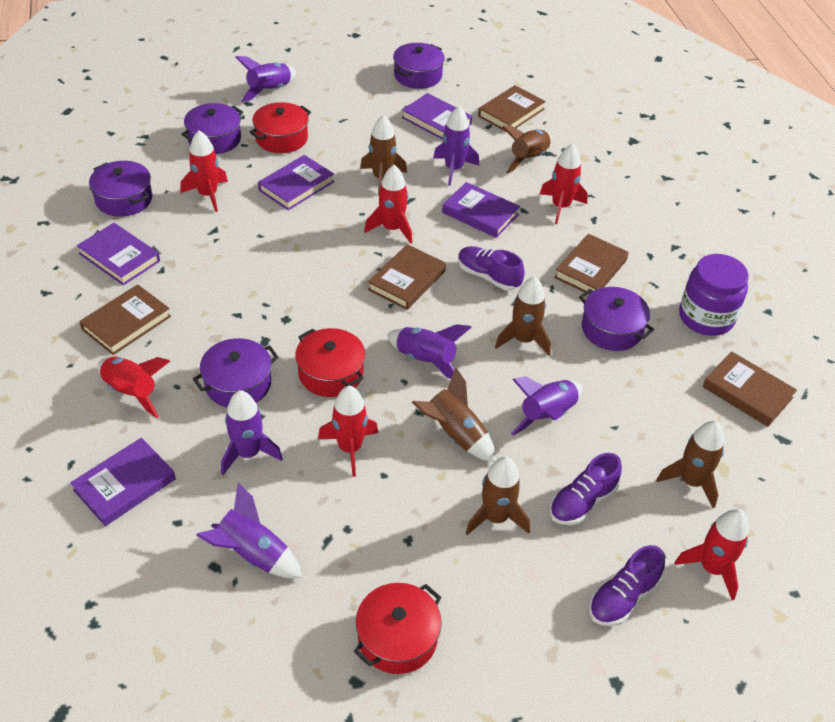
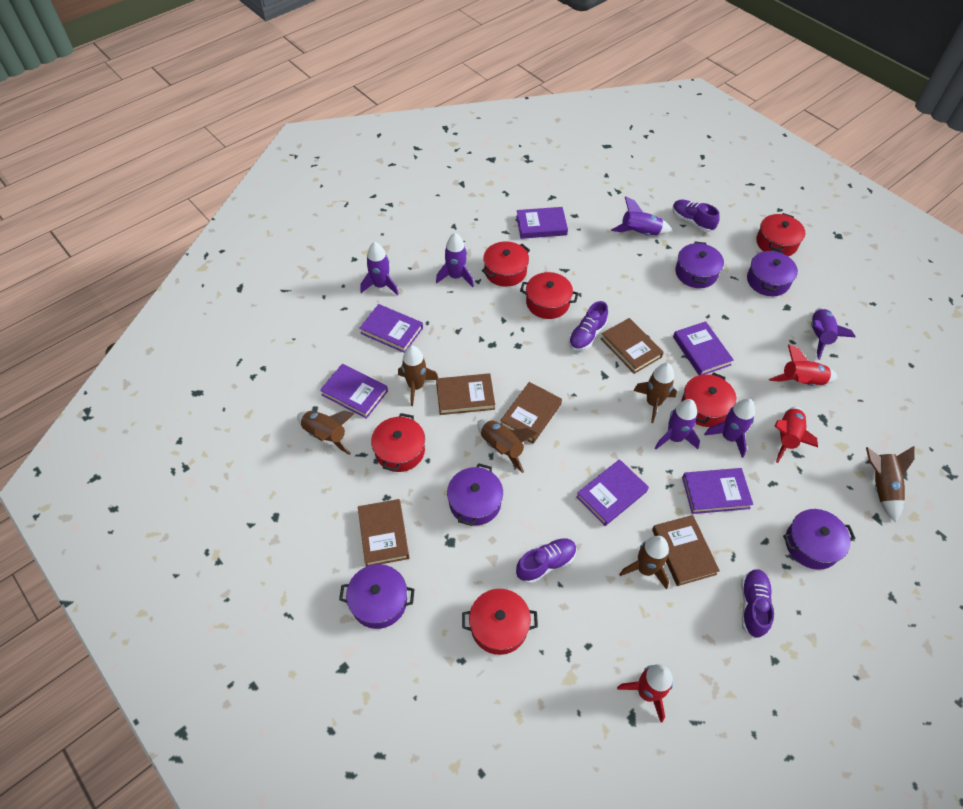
purple book: 5 -> 6
purple jar: 1 -> 0
purple shoe: 3 -> 4
red pot: 3 -> 6
red rocket: 6 -> 3

